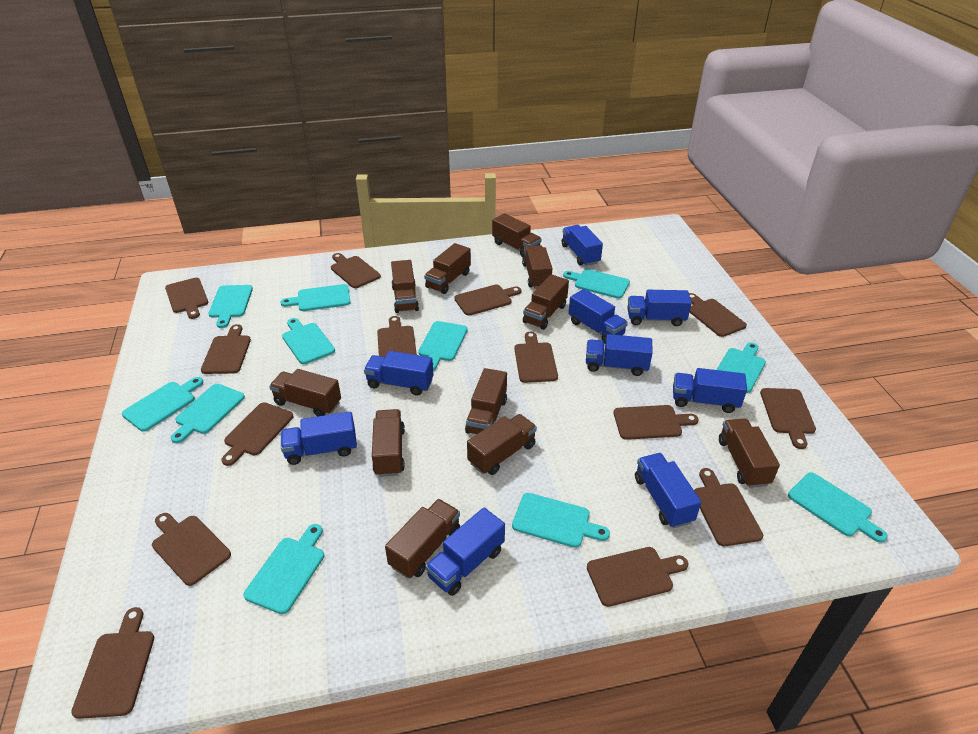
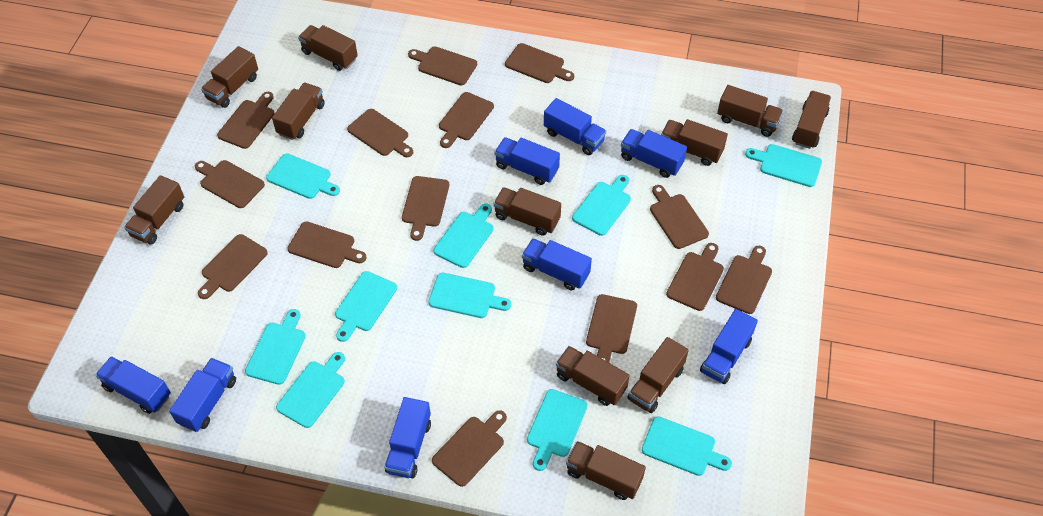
blue truck: 9 -> 8
turquoise cutting board: 11 -> 10

